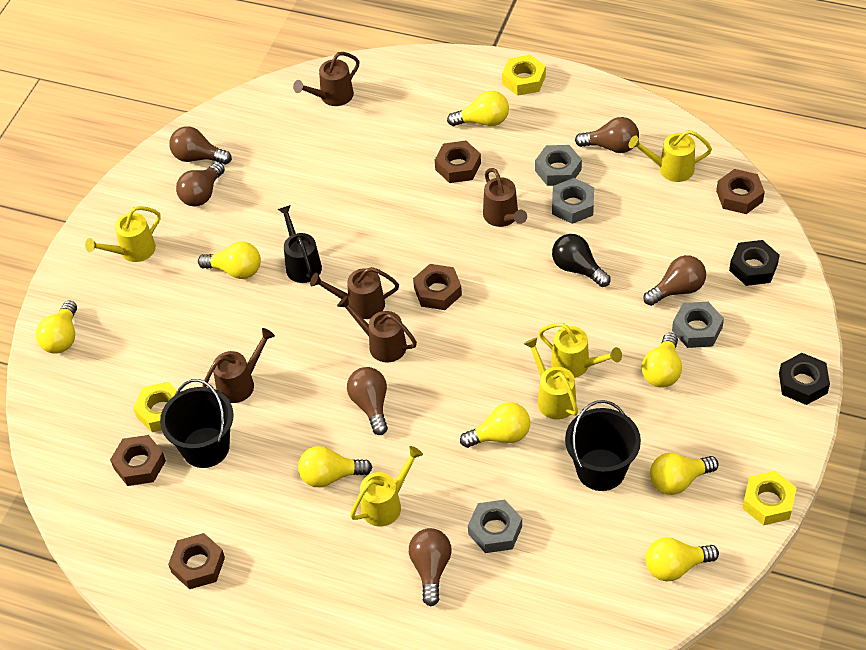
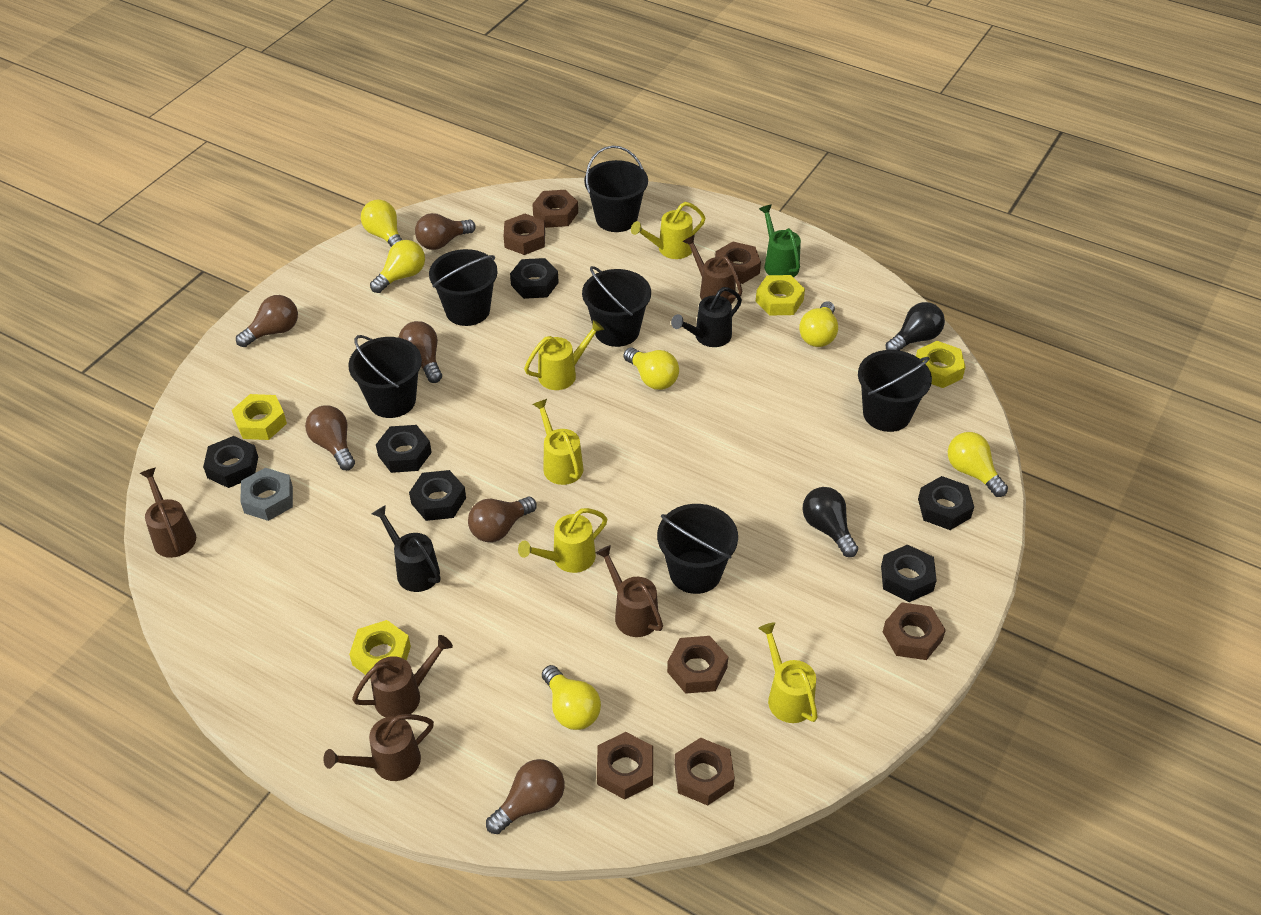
black bucket: 2 -> 6
black light bulb: 1 -> 2
black nut: 2 -> 6
black watering can: 1 -> 2
brown nut: 5 -> 7
green watering can: 0 -> 1
grey nut: 4 -> 1
yellow light bulb: 8 -> 6
yellow nut: 3 -> 4

